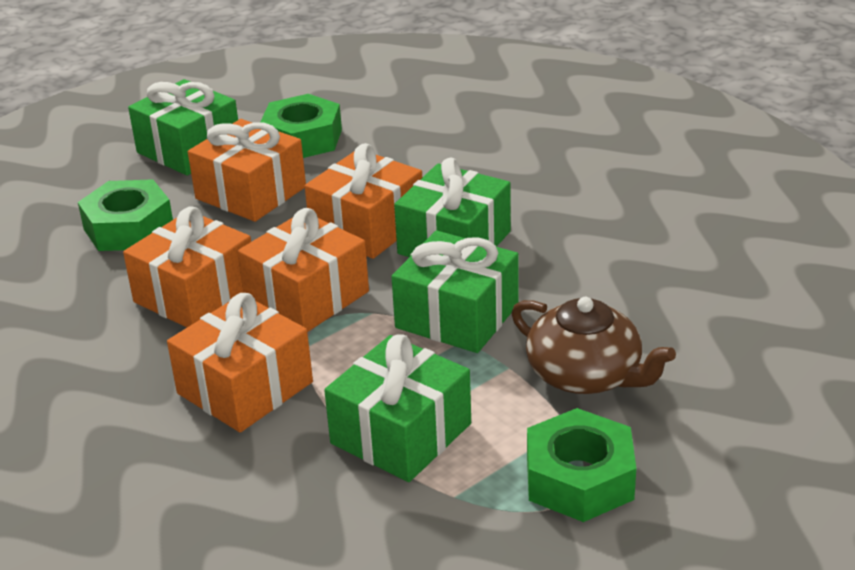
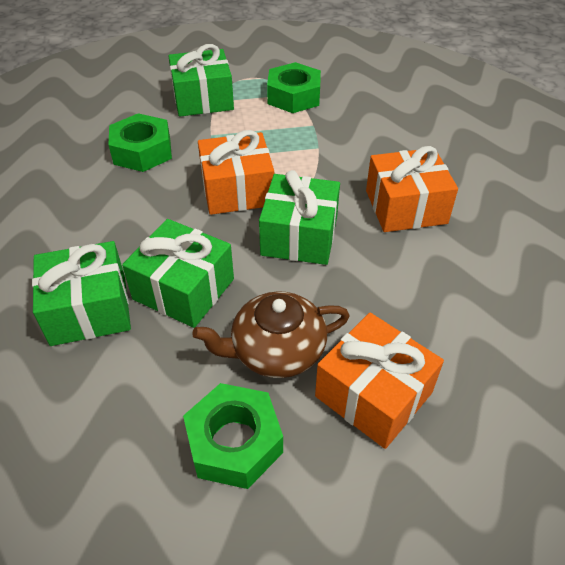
orange gift: 5 -> 3

